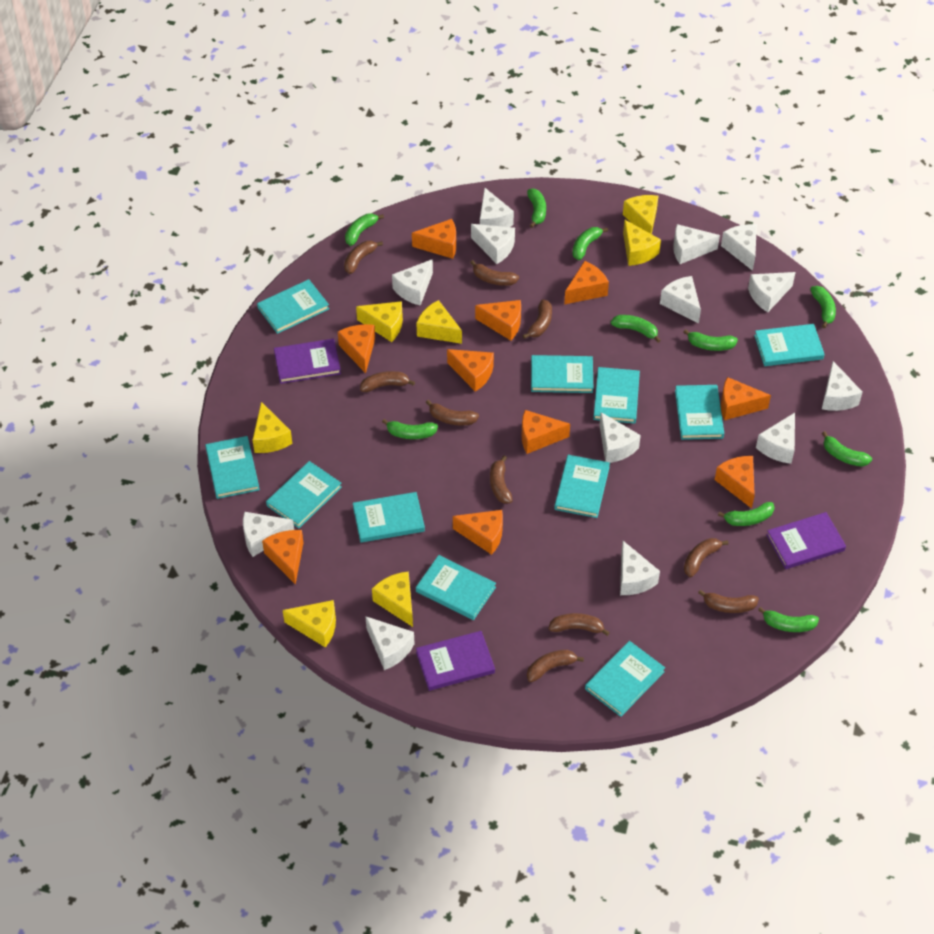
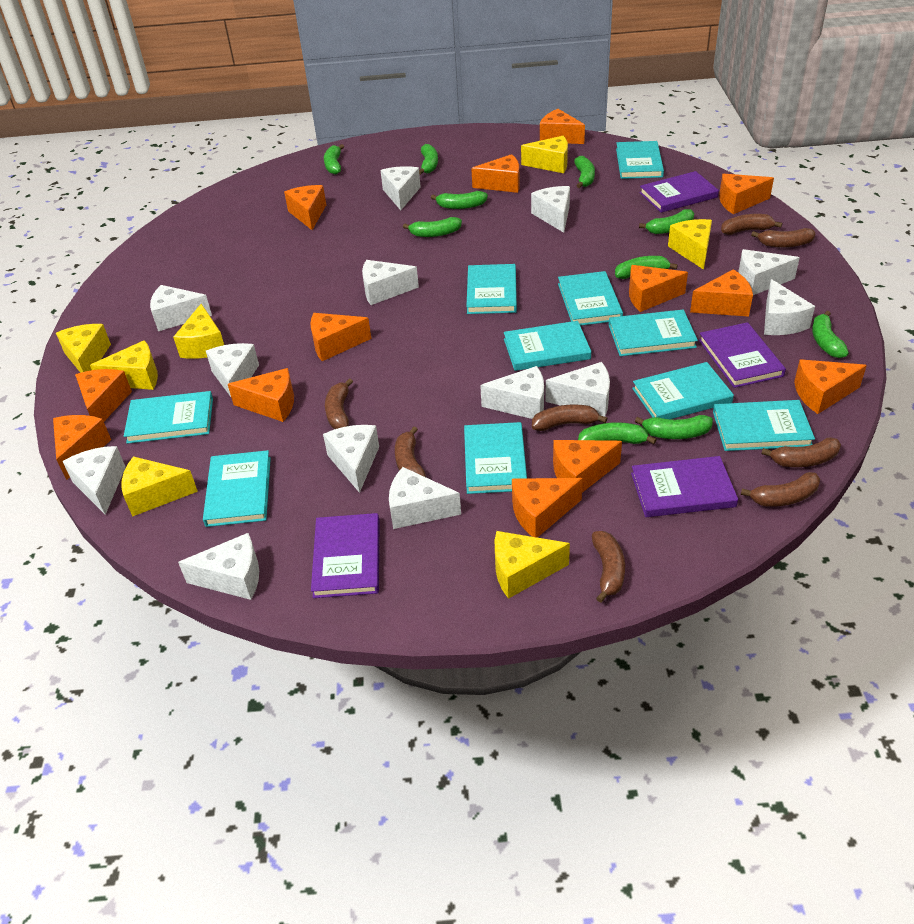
brown banana: 10 -> 8
orange cheese: 10 -> 13
purple book: 3 -> 4
turquoise book: 11 -> 10

